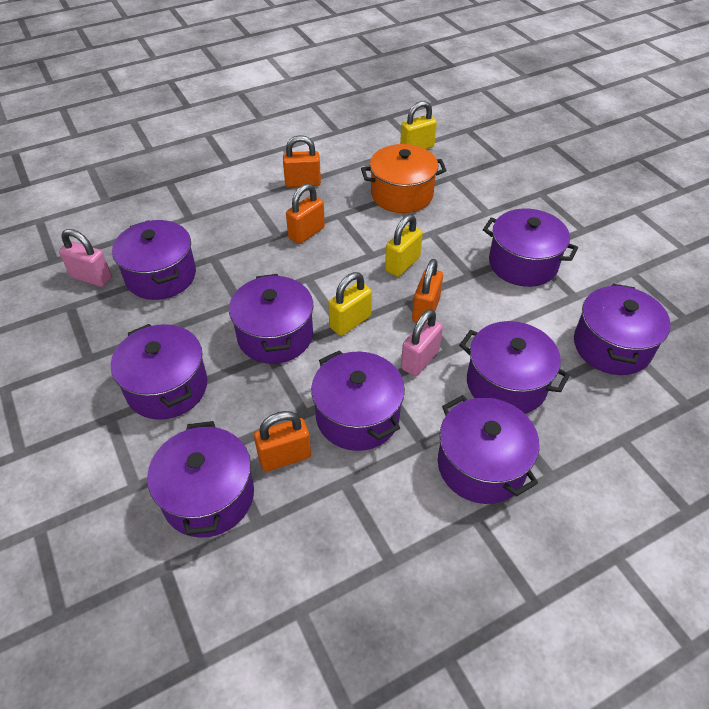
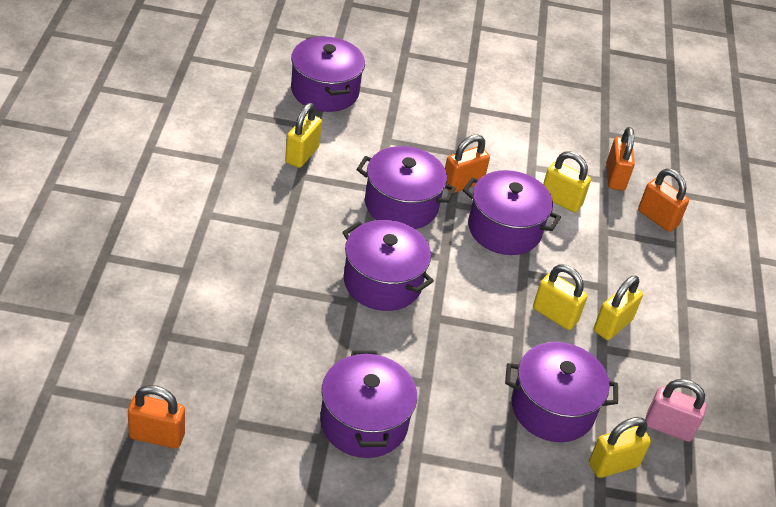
orange pot: 1 -> 0
pink padlock: 2 -> 1
purple pot: 9 -> 6
yellow padlock: 3 -> 5

